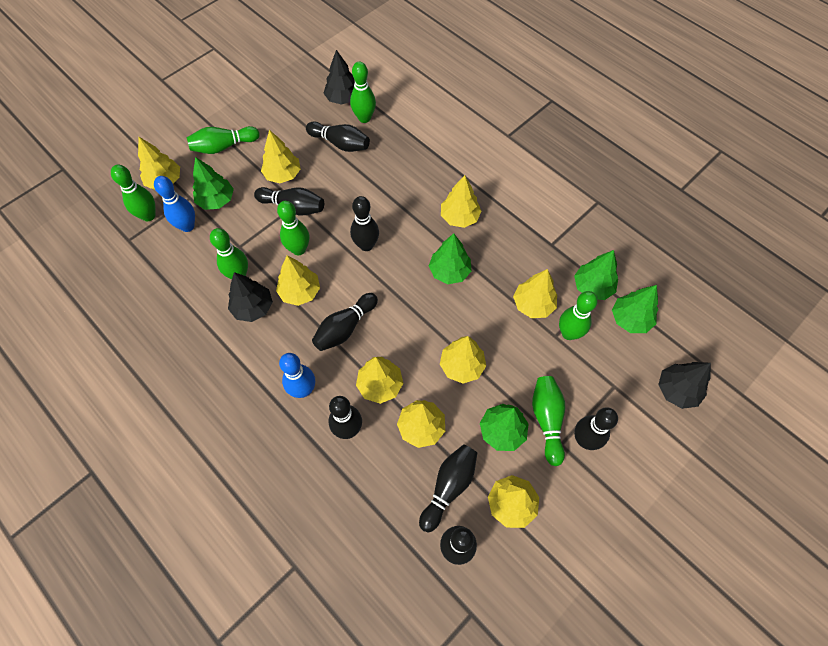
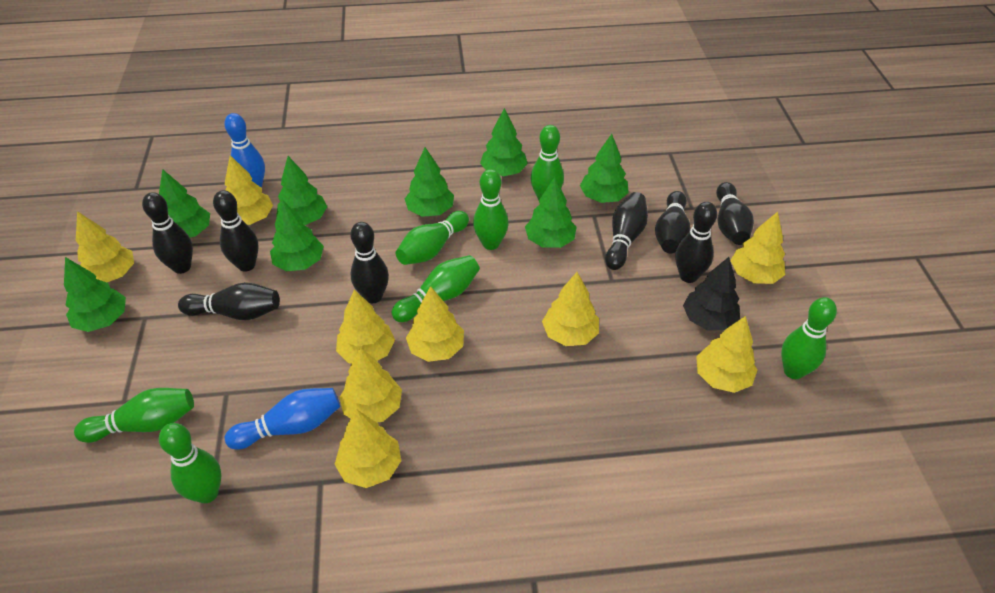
black tree: 3 -> 1
green tree: 5 -> 8

